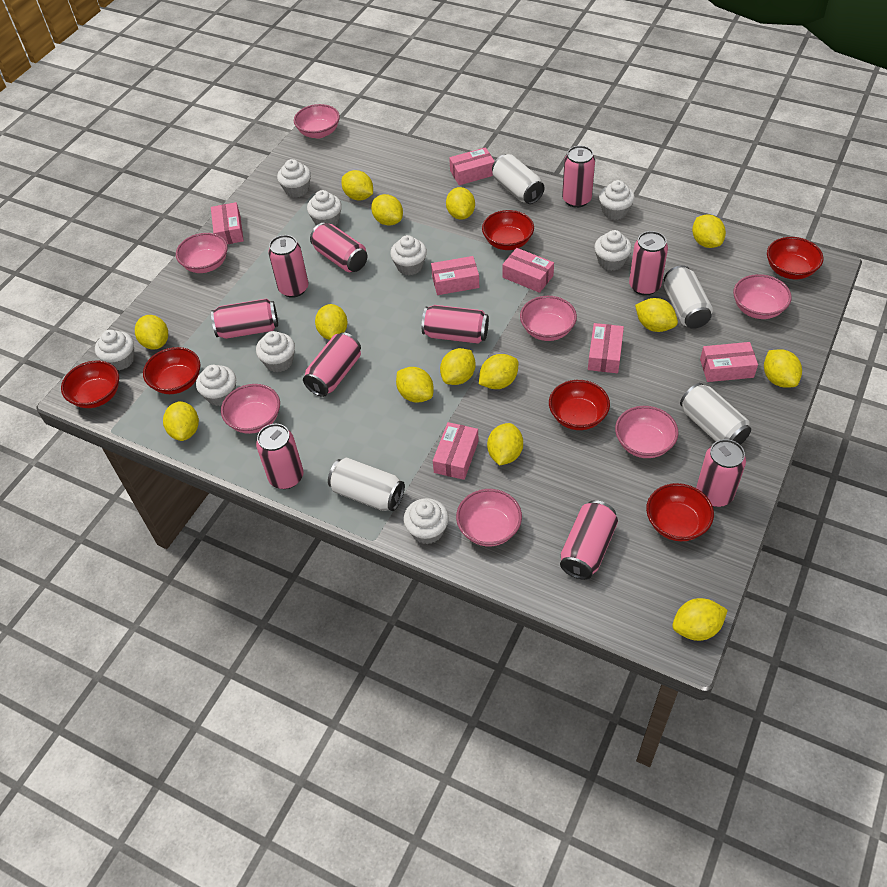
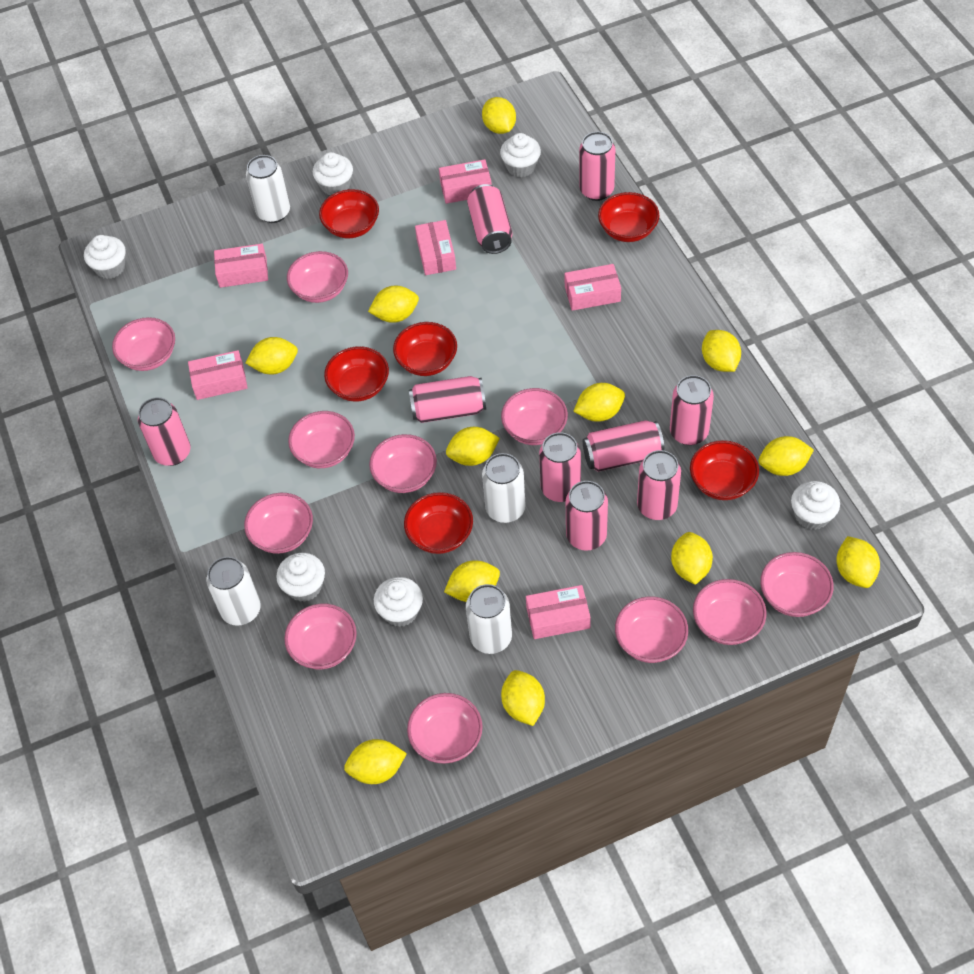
pink bowl: 7 -> 11
pink box: 7 -> 6
pink can: 10 -> 9
white cupcake: 9 -> 6
yellow lemon: 14 -> 12

